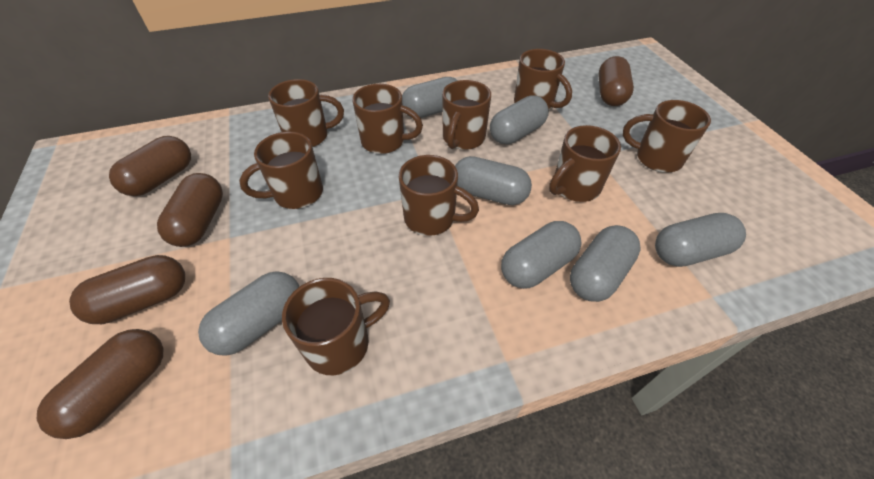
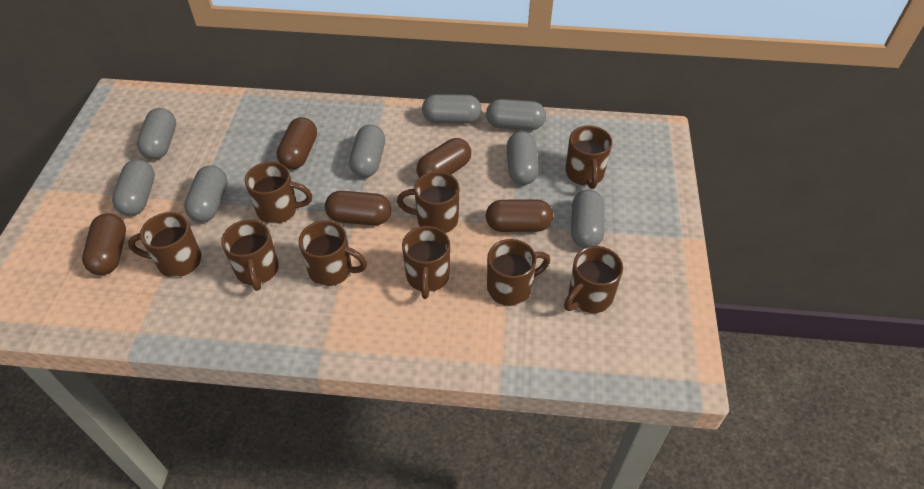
grey capsule: 7 -> 8

